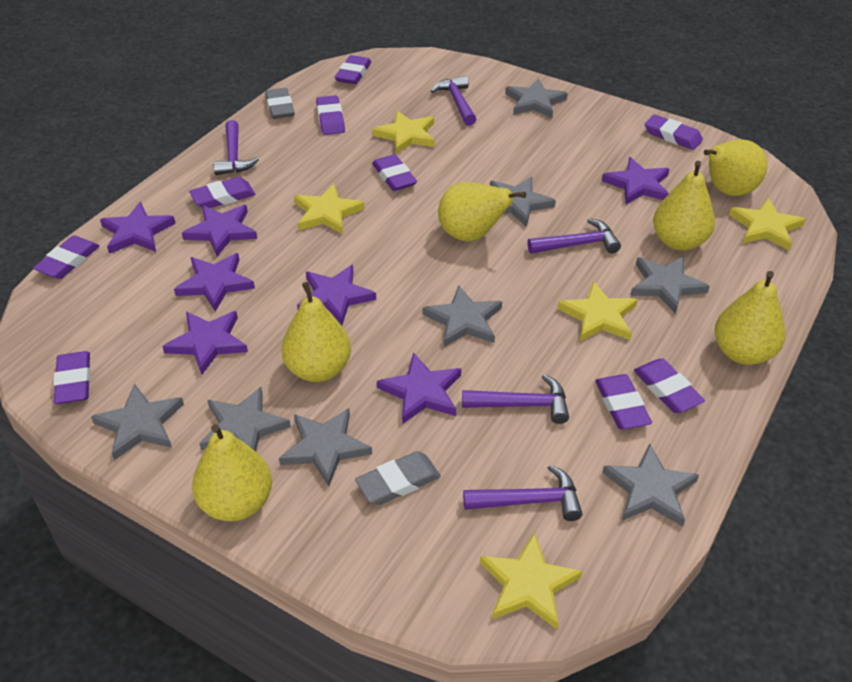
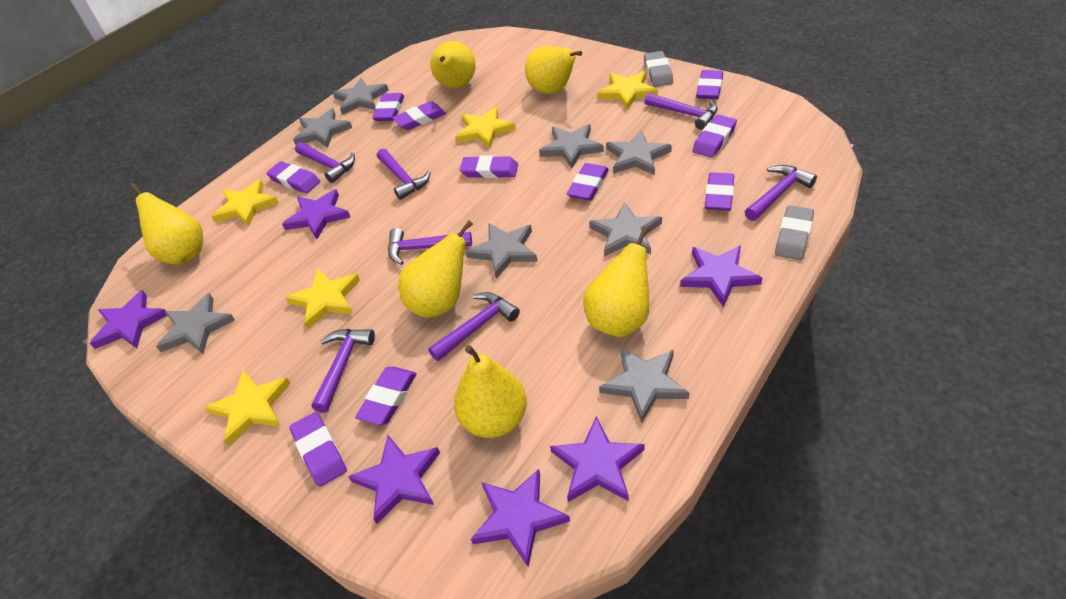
purple eraser: 9 -> 10
purple hammer: 5 -> 7
purple star: 7 -> 6

